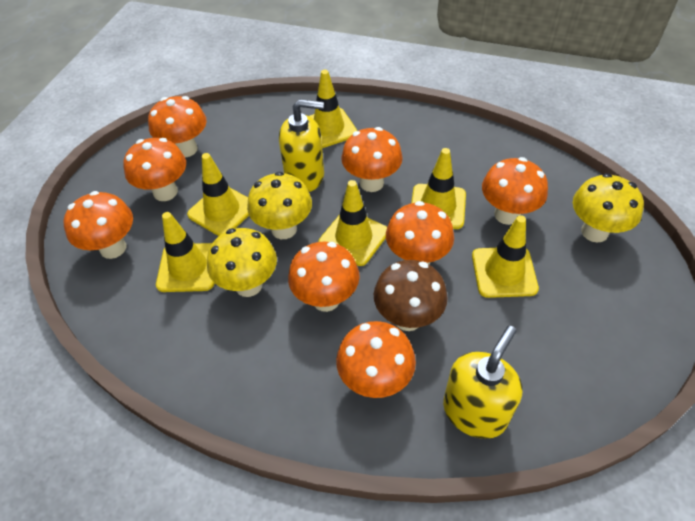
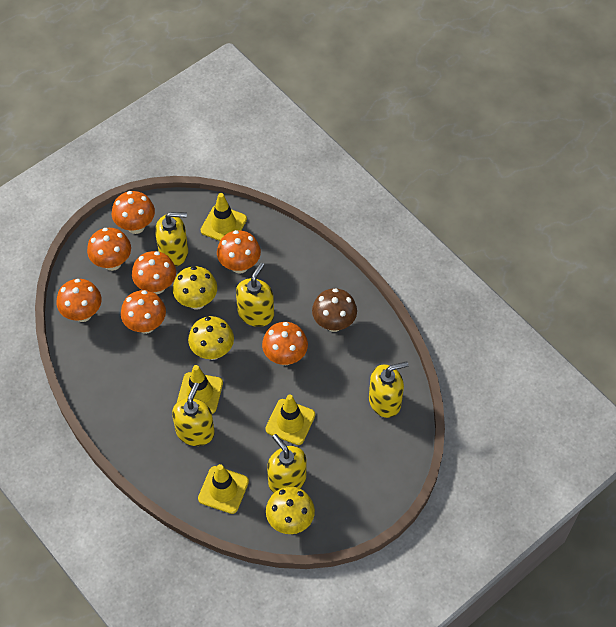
orange mushroom: 8 -> 7
yellow soap dispenser: 2 -> 5
yellow traffic cone: 6 -> 4

